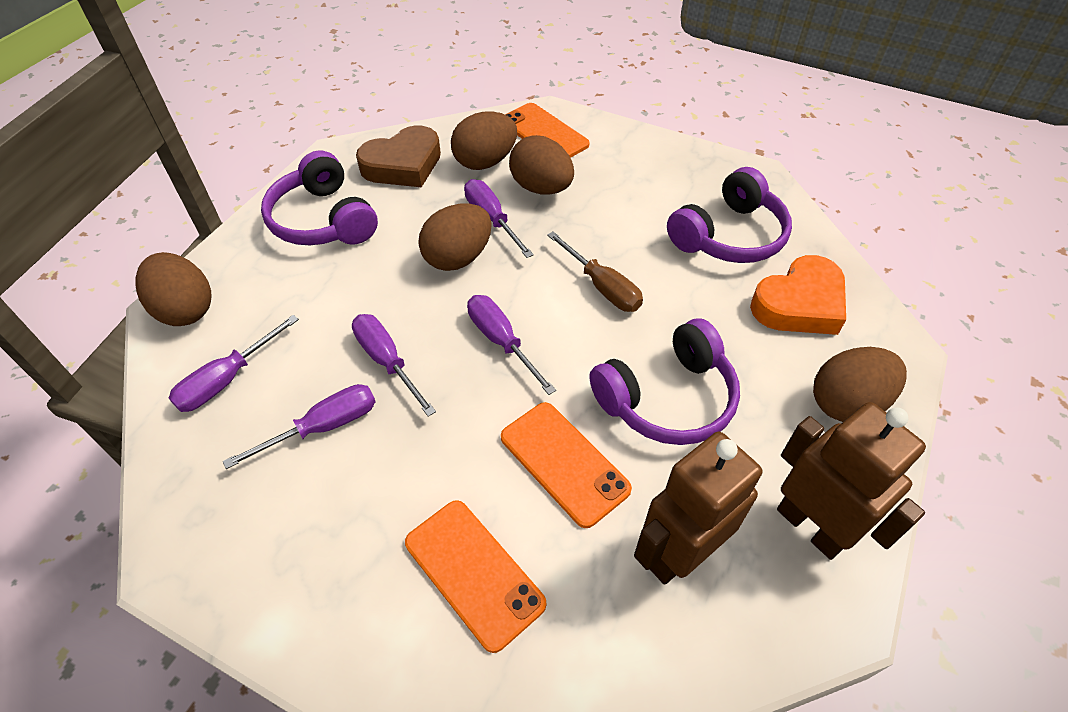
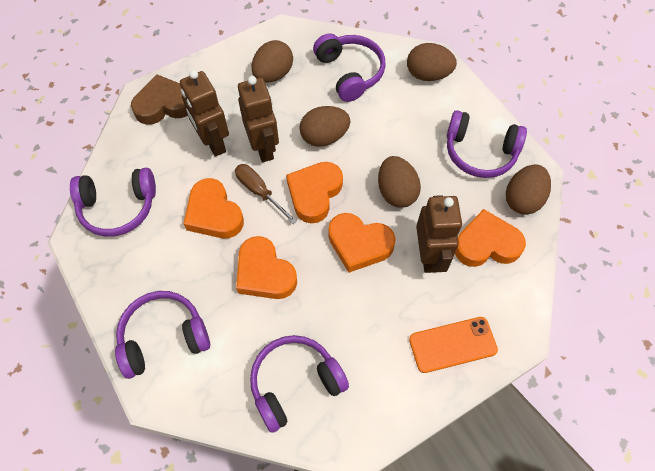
brown robot: 2 -> 3
orange heart: 1 -> 5
orange phone: 3 -> 1
purple headphones: 3 -> 5
purple screwdriver: 5 -> 0

